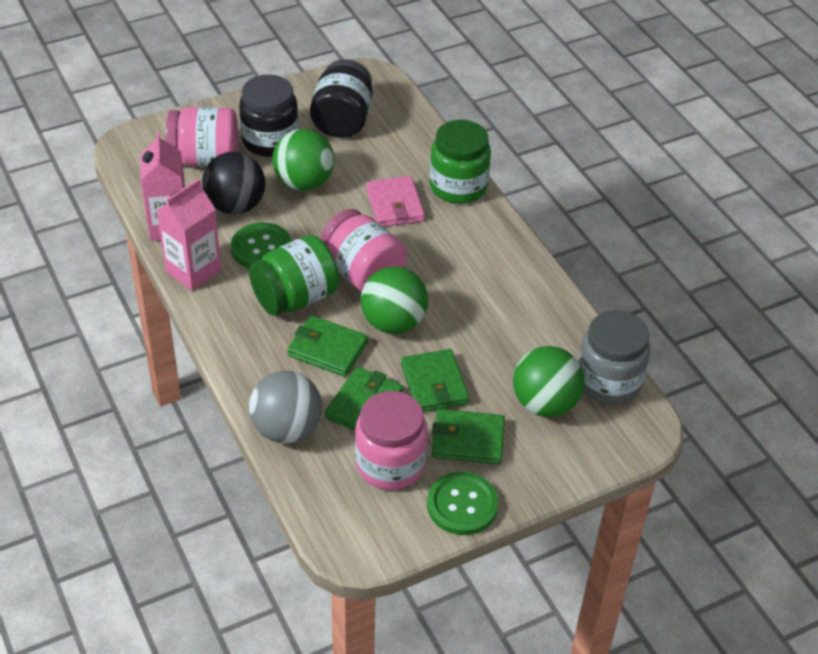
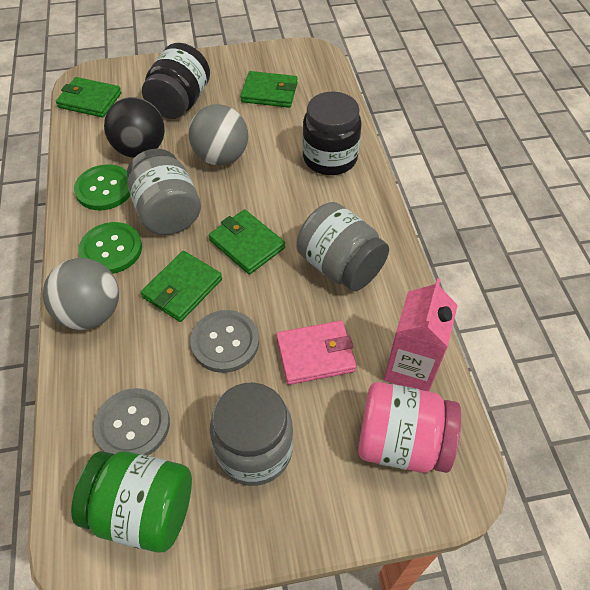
green ball: 3 -> 0
green jar: 2 -> 1
grey ball: 1 -> 2
grey button: 0 -> 2
grey jar: 1 -> 3
pink carton: 2 -> 1
pink jar: 3 -> 1

